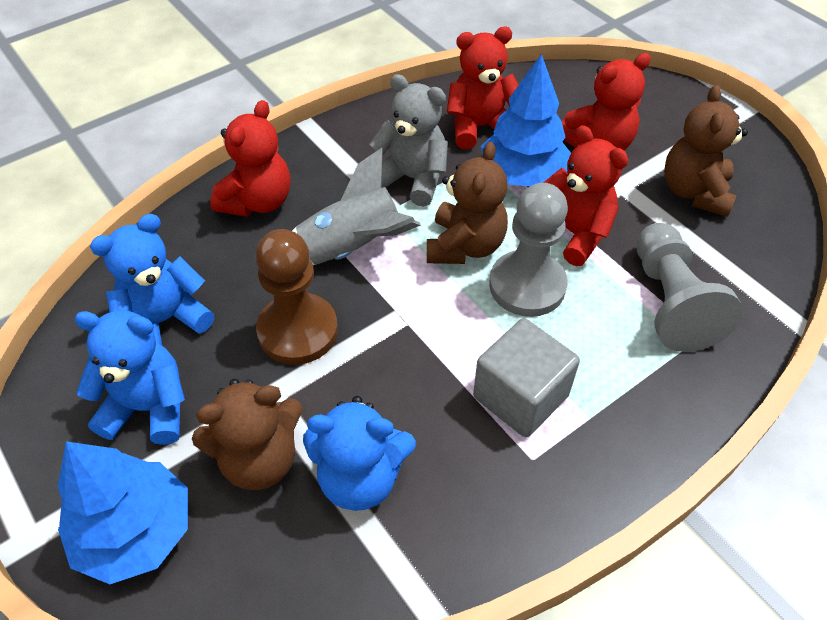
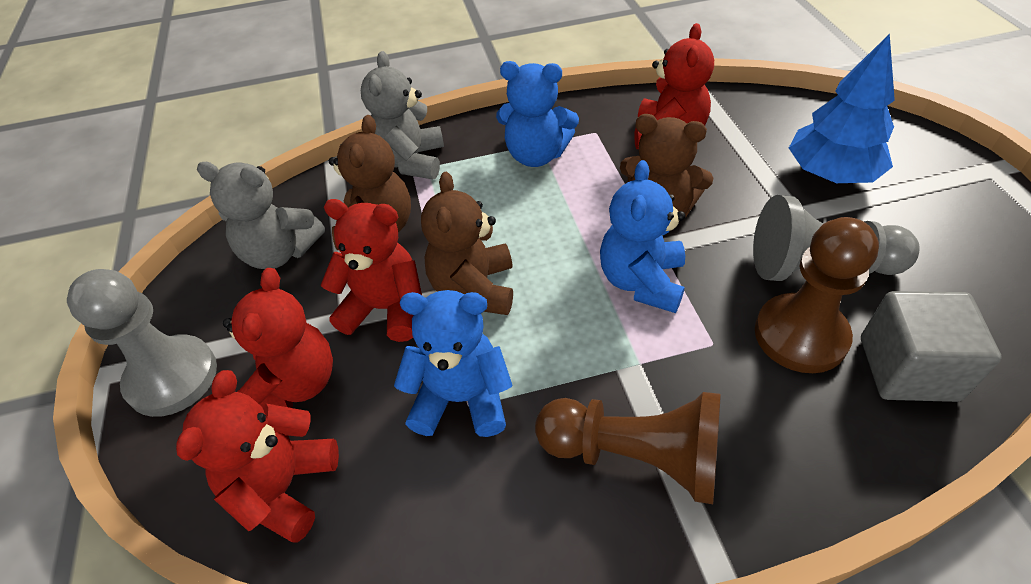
blue tree: 2 -> 1
brown pawn: 1 -> 2
grey rocket: 1 -> 0
grey teddy bear: 1 -> 2

